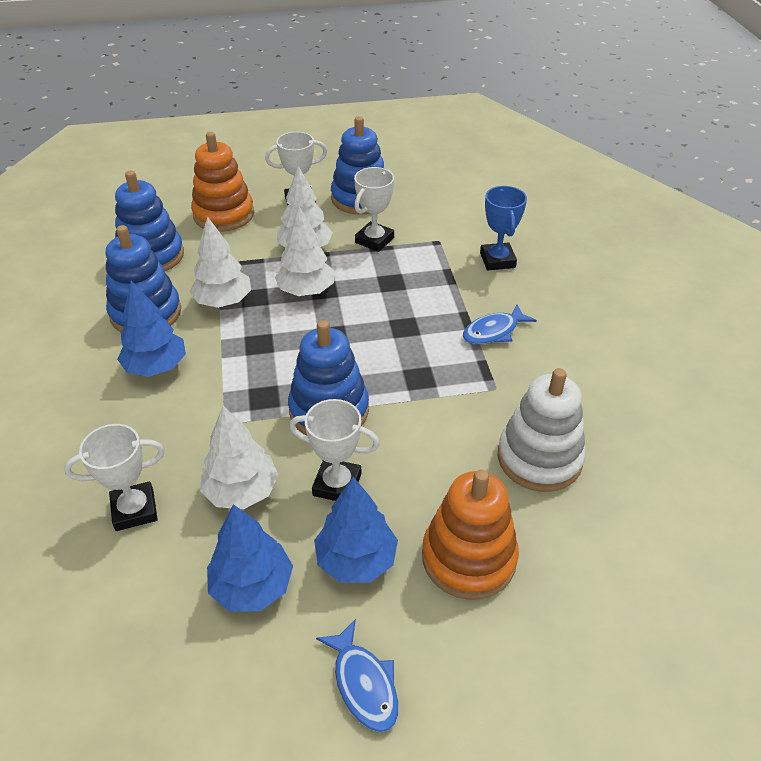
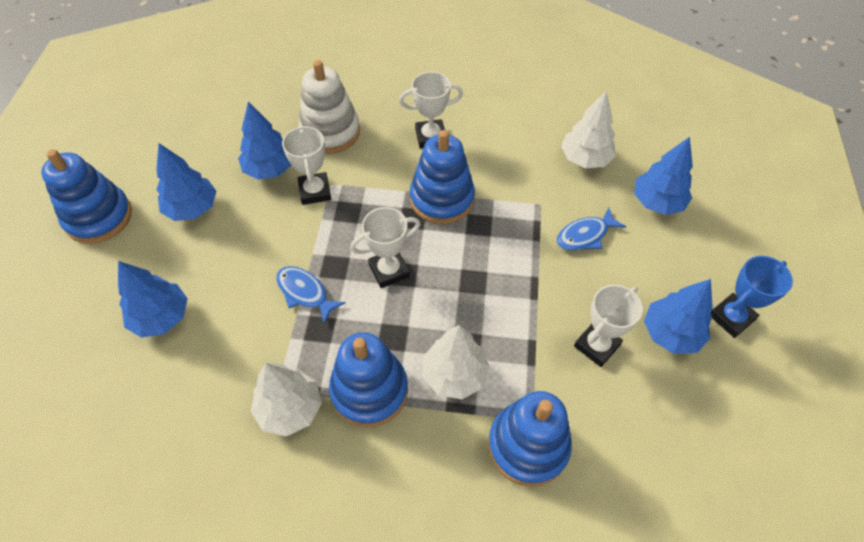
blue tree: 3 -> 5
orange stacking toy: 2 -> 0
white tree: 4 -> 3

